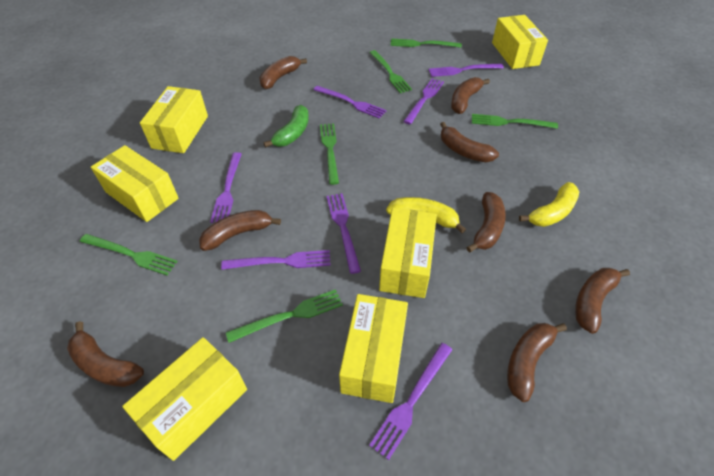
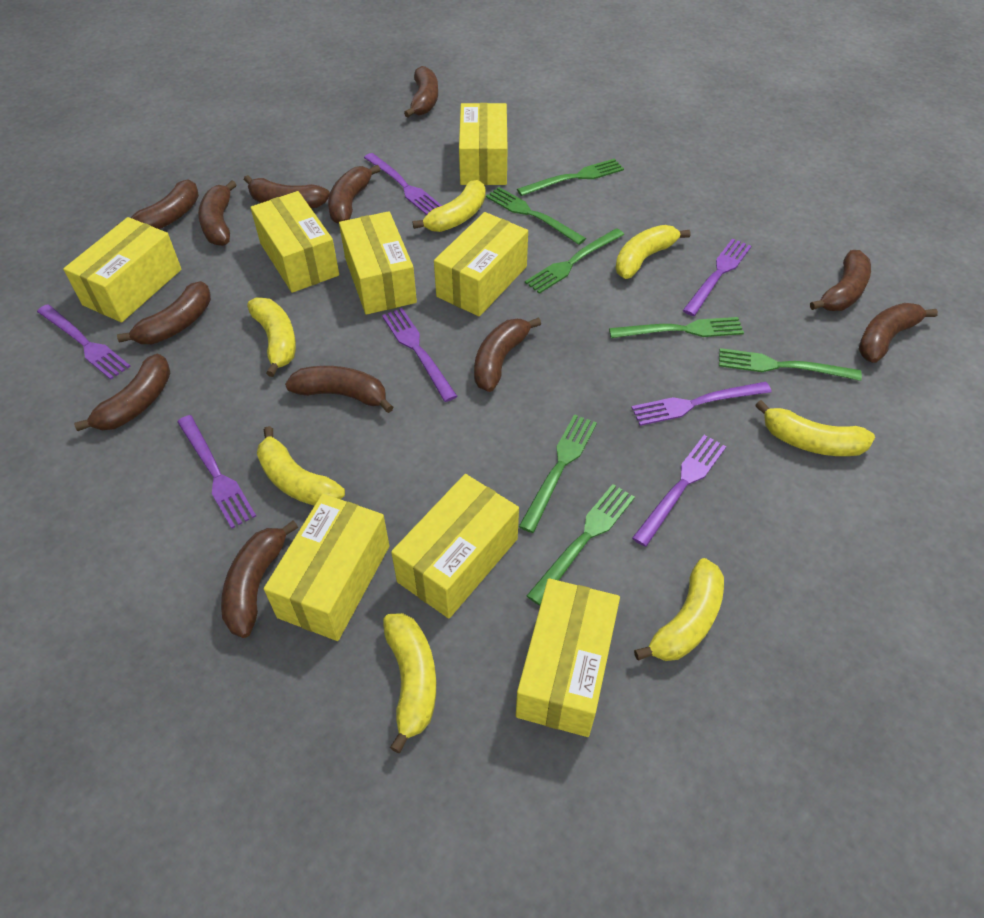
brown banana: 8 -> 12
green banana: 1 -> 0
green fork: 6 -> 7
yellow banana: 2 -> 7
yellow box: 6 -> 8

